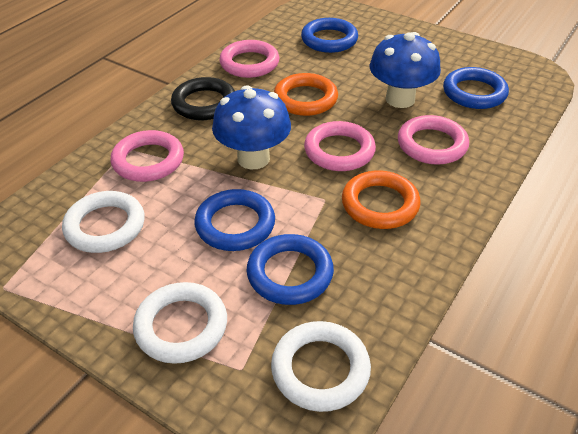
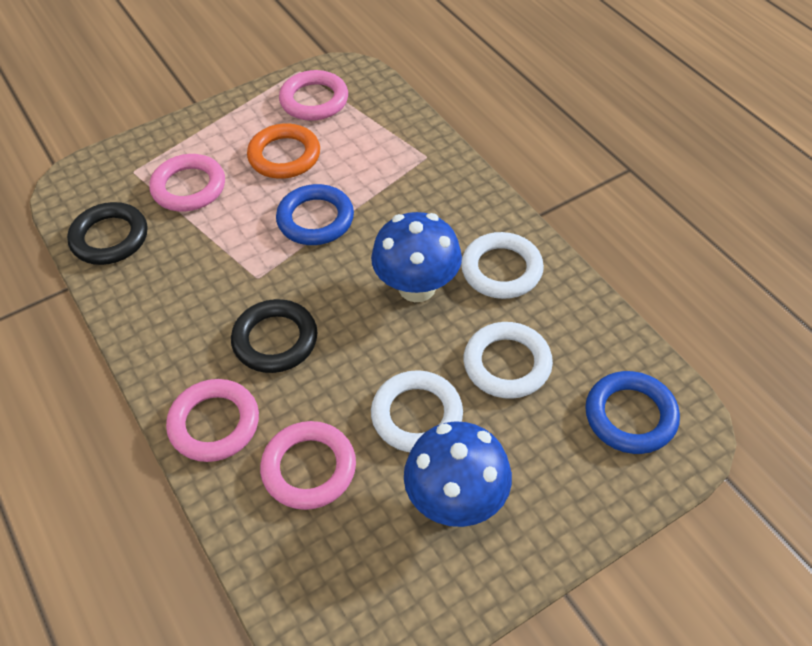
black ring: 1 -> 2
blue ring: 4 -> 2
orange ring: 2 -> 1

